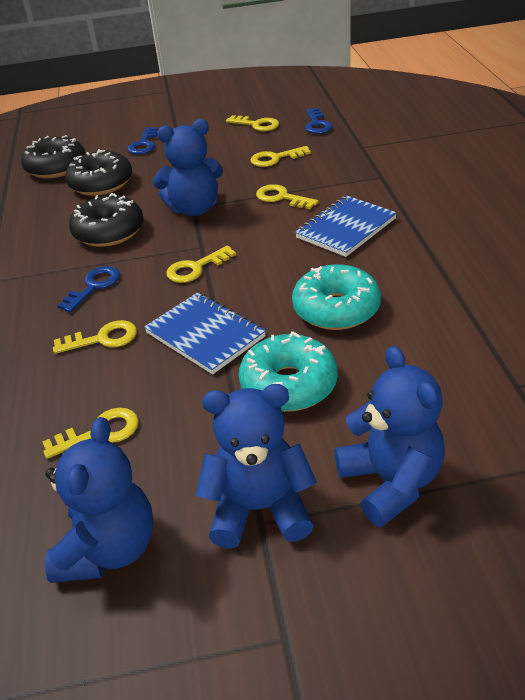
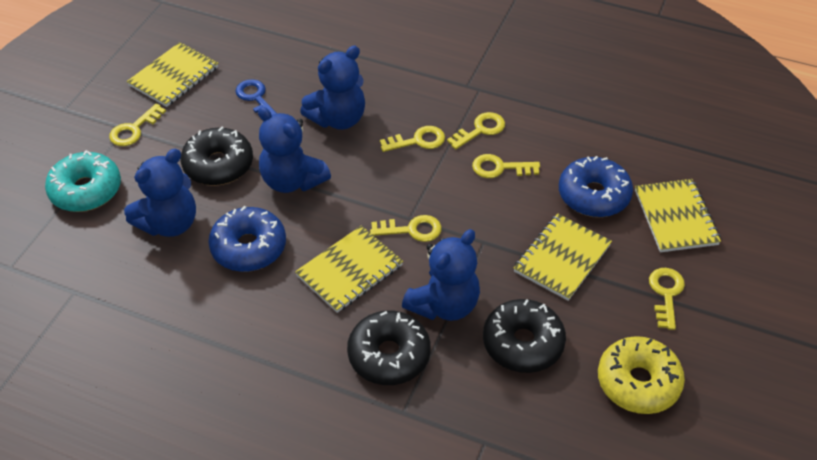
blue donut: 0 -> 2
blue key: 3 -> 1
blue notebook: 2 -> 0
turquoise donut: 2 -> 1
yellow donut: 0 -> 1
yellow notebook: 0 -> 4

